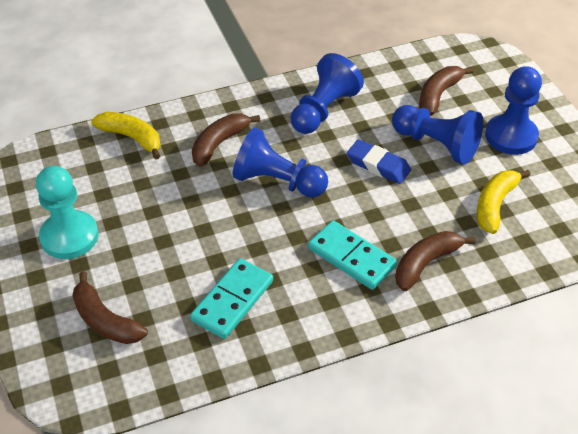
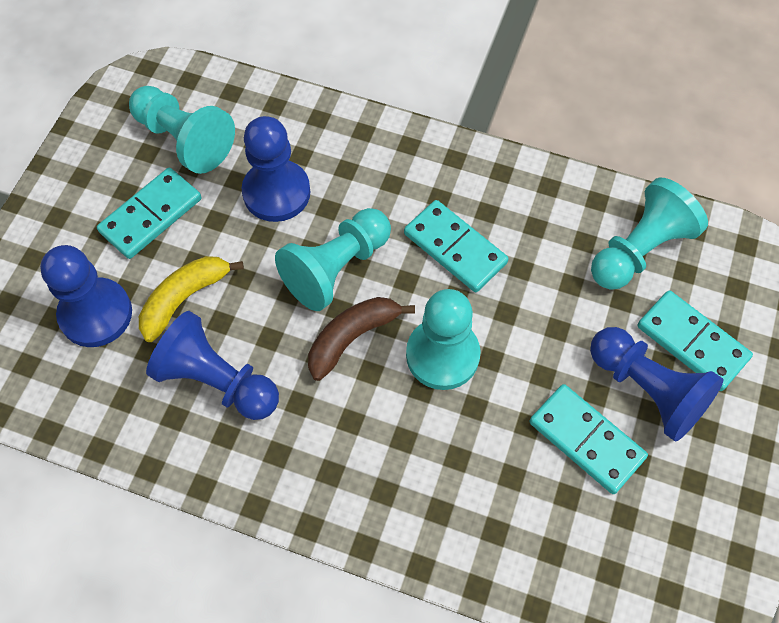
blue eraser: 1 -> 0
brown banana: 4 -> 1
turquoise domino: 2 -> 4
turquoise pawn: 1 -> 4
yellow banana: 2 -> 1

